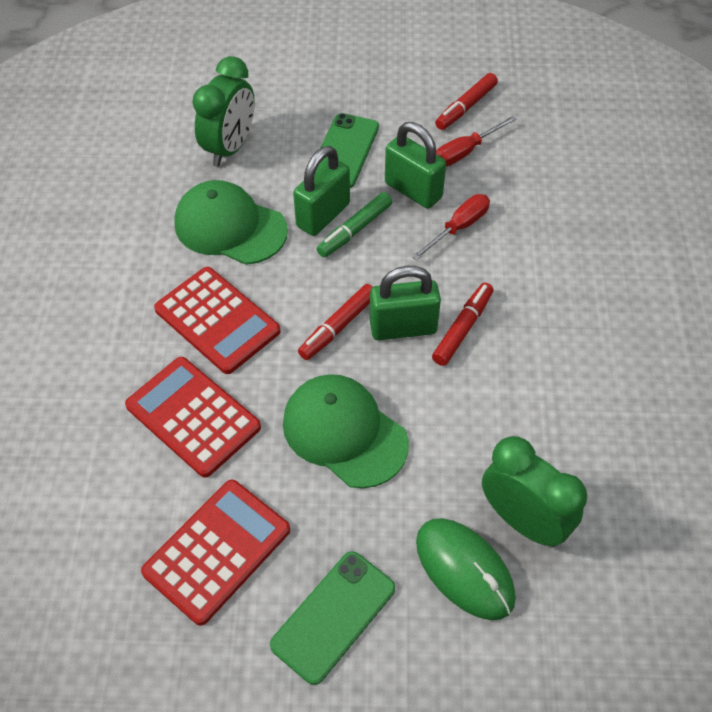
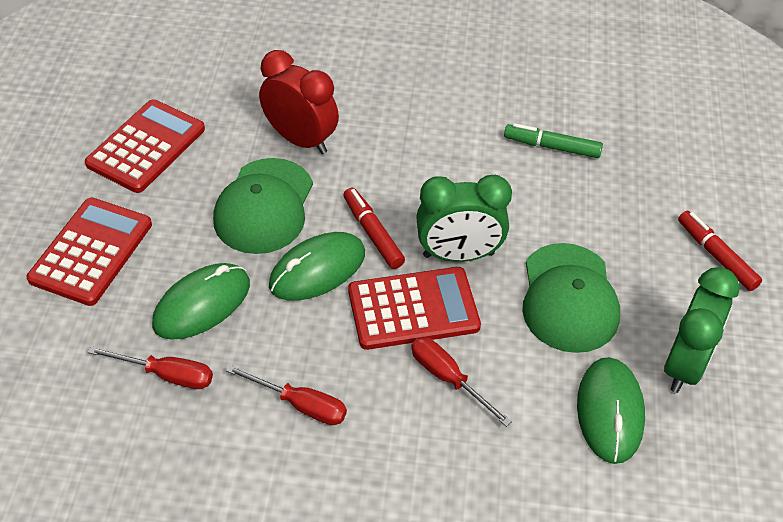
green mouse: 1 -> 3
green padlock: 3 -> 0
green phone: 2 -> 0
red clock: 0 -> 1
red marker: 3 -> 2
red screwdriver: 2 -> 3

